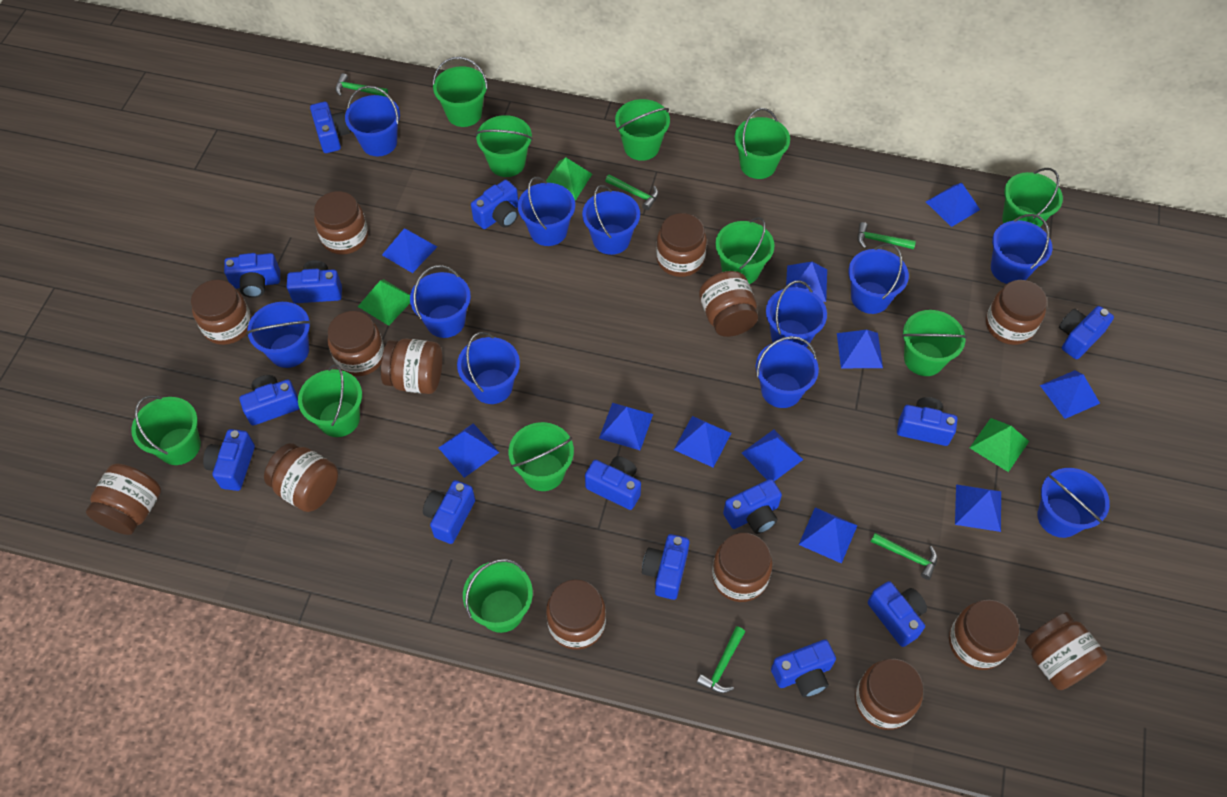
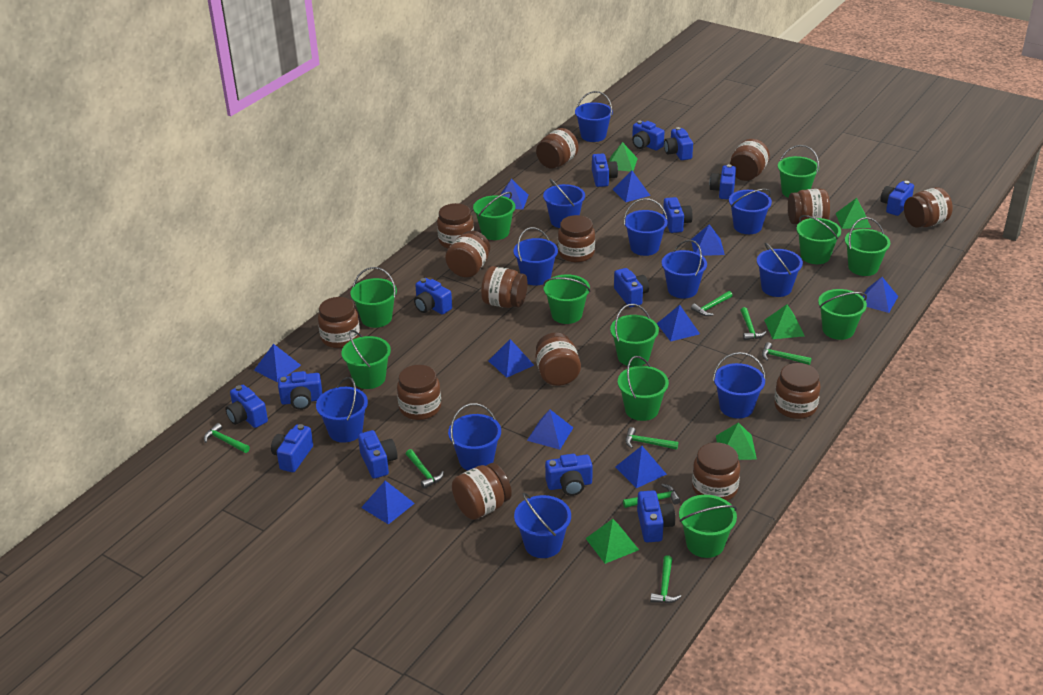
blue pyramid: 11 -> 10
green hammer: 5 -> 8
green pyramid: 3 -> 5

